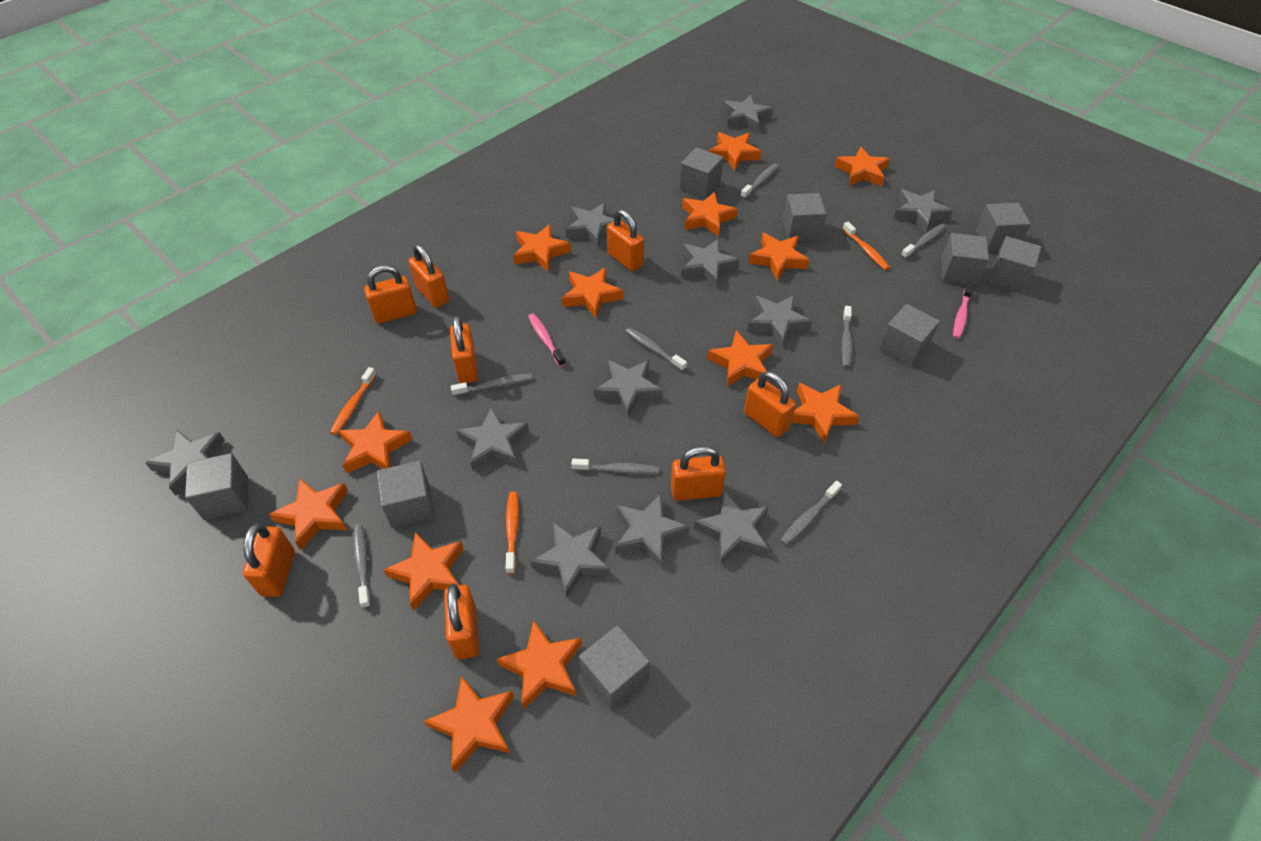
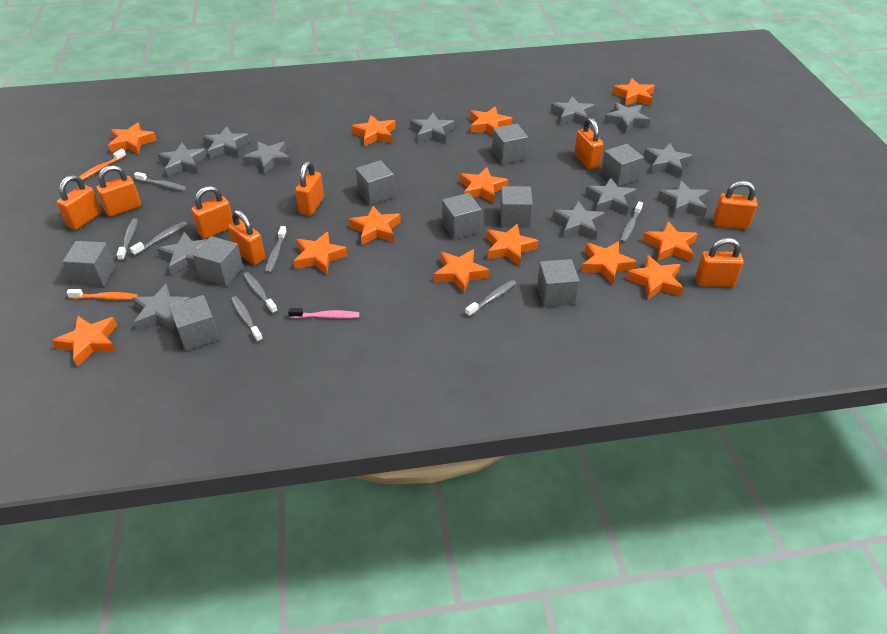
grey star: 11 -> 12
orange toothbrush: 3 -> 2
pink toothbrush: 2 -> 1

